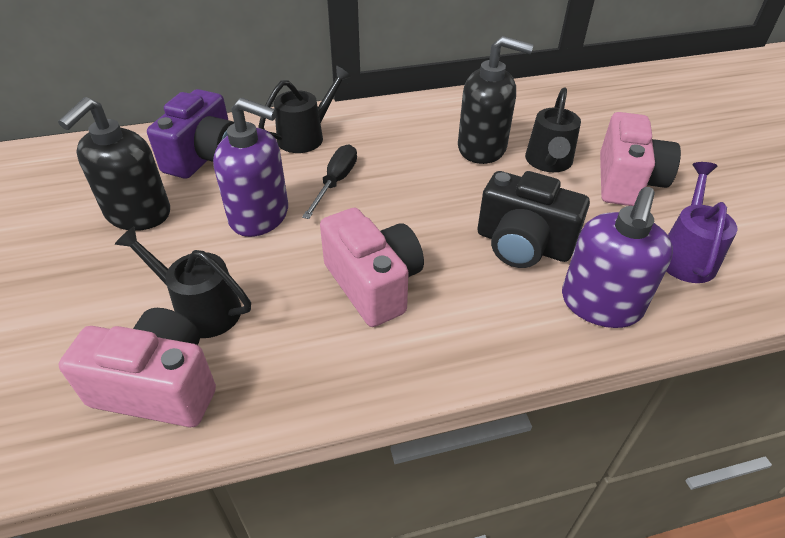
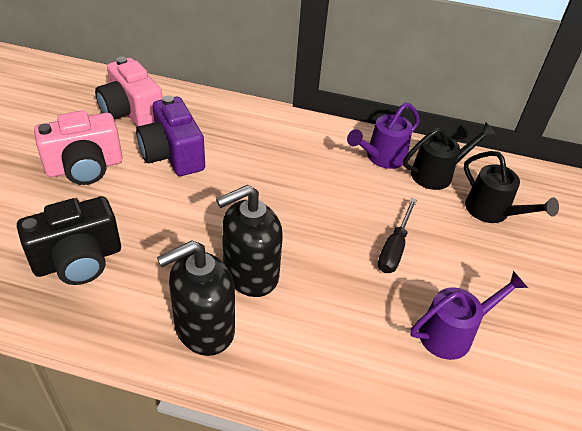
black watering can: 3 -> 2
pink camera: 3 -> 2
purple soap dispenser: 2 -> 0
purple watering can: 1 -> 2

